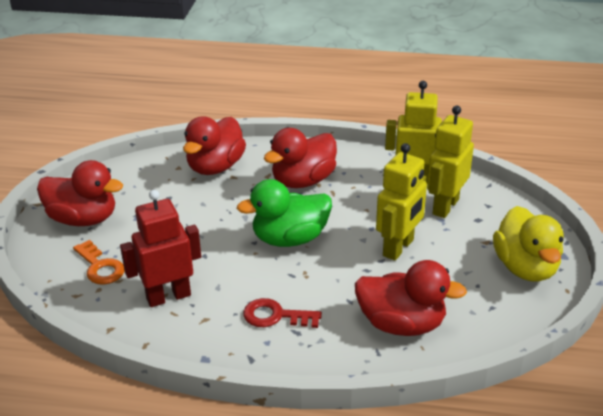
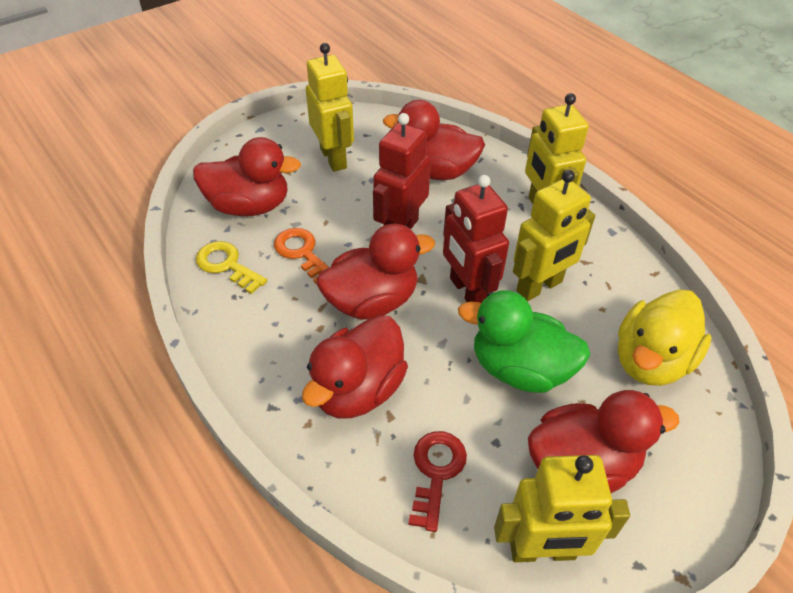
red duck: 4 -> 5
red robot: 1 -> 2
yellow key: 0 -> 1
yellow robot: 3 -> 4

